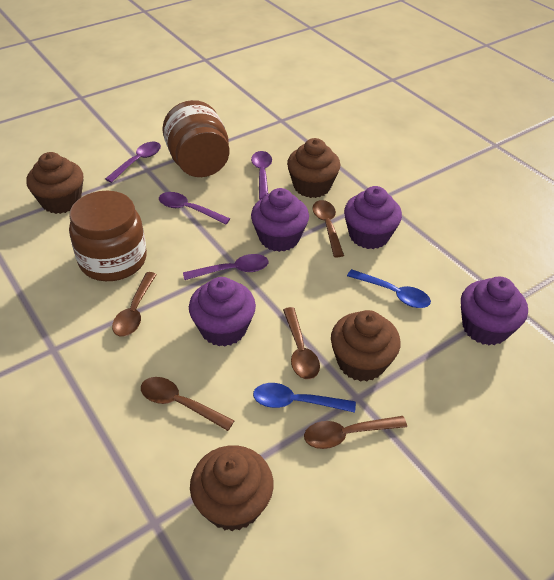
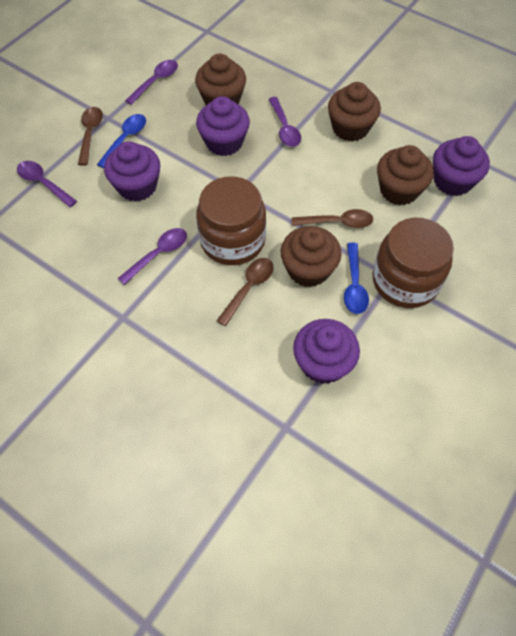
brown spoon: 5 -> 3

